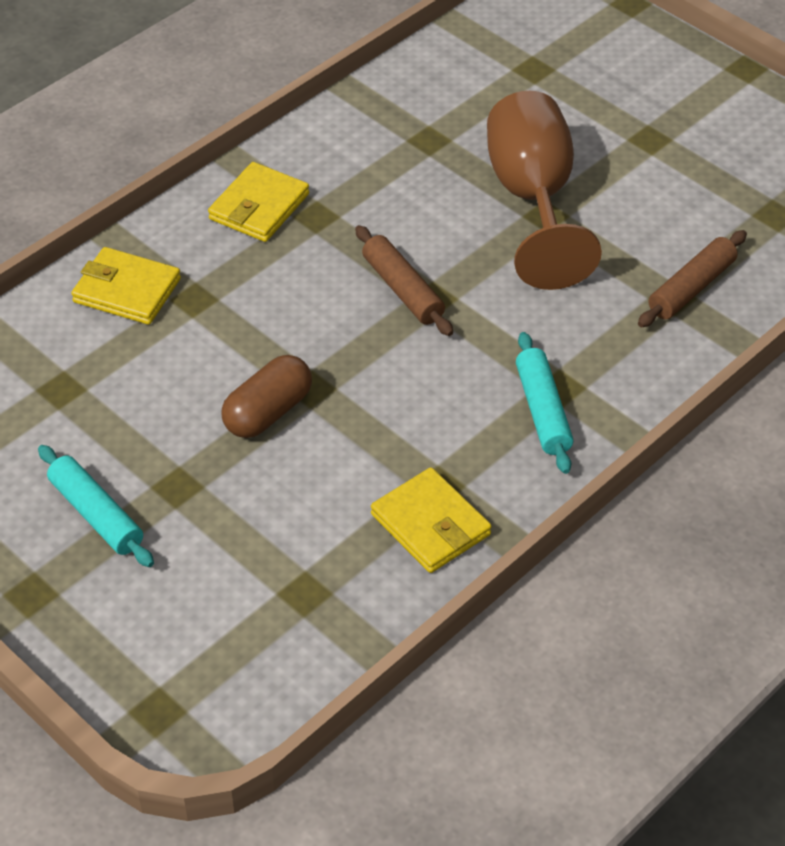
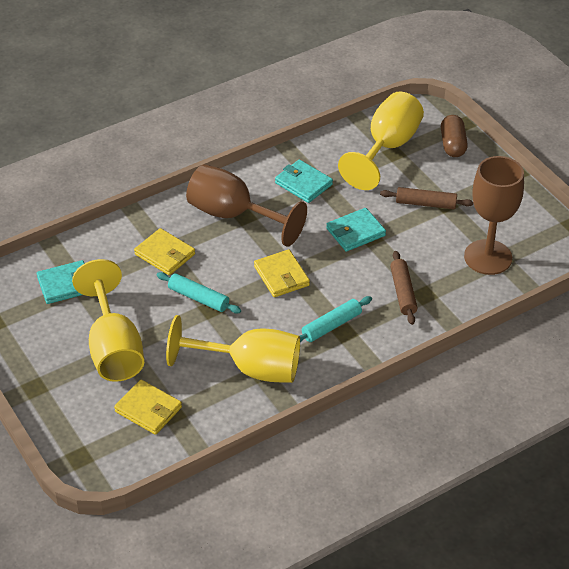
brown goblet: 1 -> 2
turquoise wallet: 0 -> 3
yellow goblet: 0 -> 3

